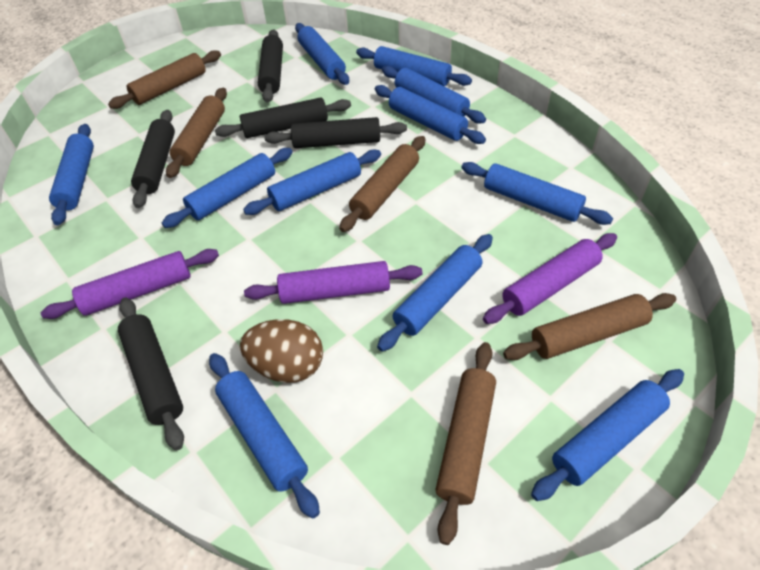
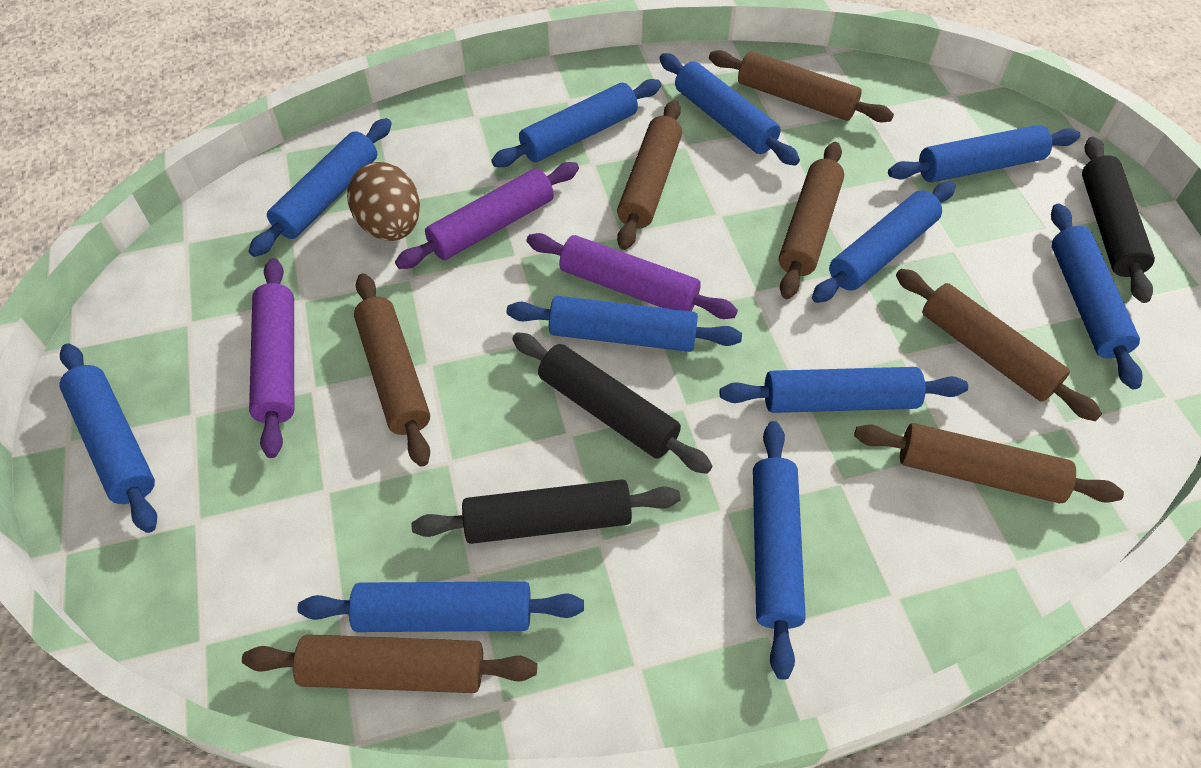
black rolling pin: 5 -> 3
brown rolling pin: 5 -> 7

